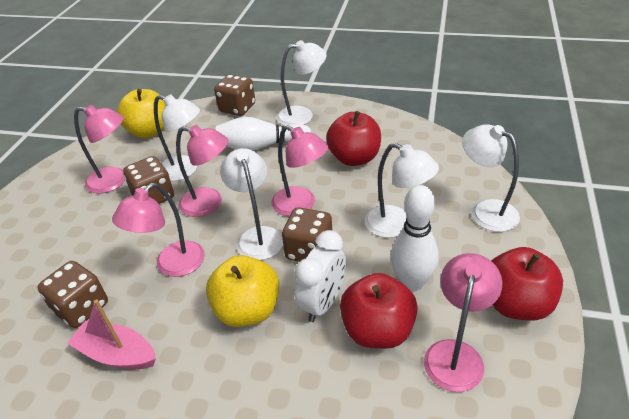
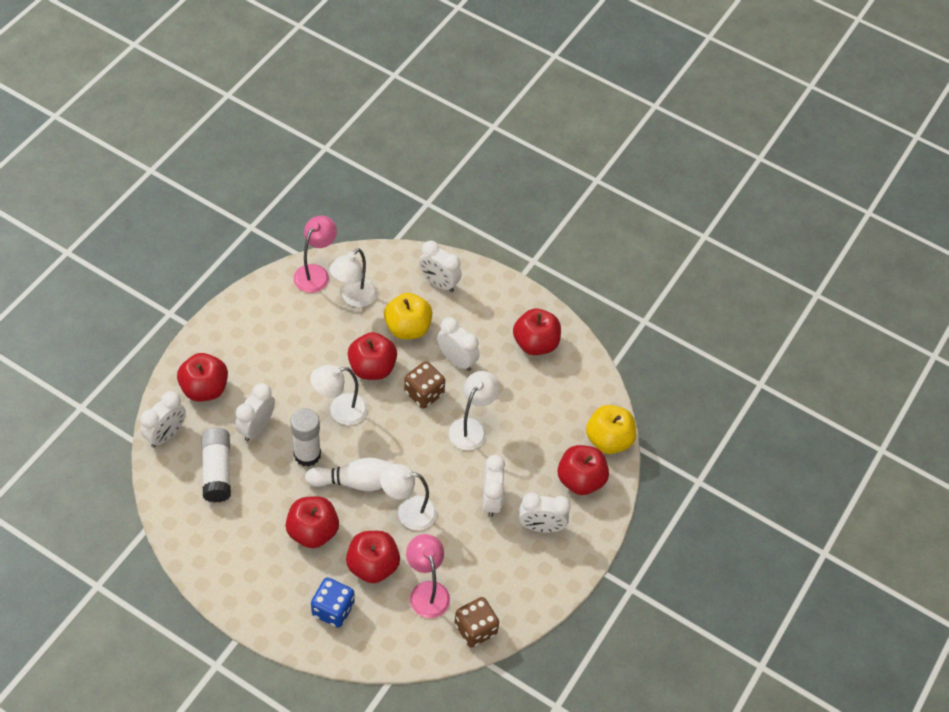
blue dice: 0 -> 1
brown dice: 4 -> 2
pink boat: 1 -> 0
pink lamp: 5 -> 2
red apple: 3 -> 6
white bowling pin: 2 -> 1
white clock: 1 -> 6
white glue stick: 0 -> 2
white lamp: 5 -> 4

